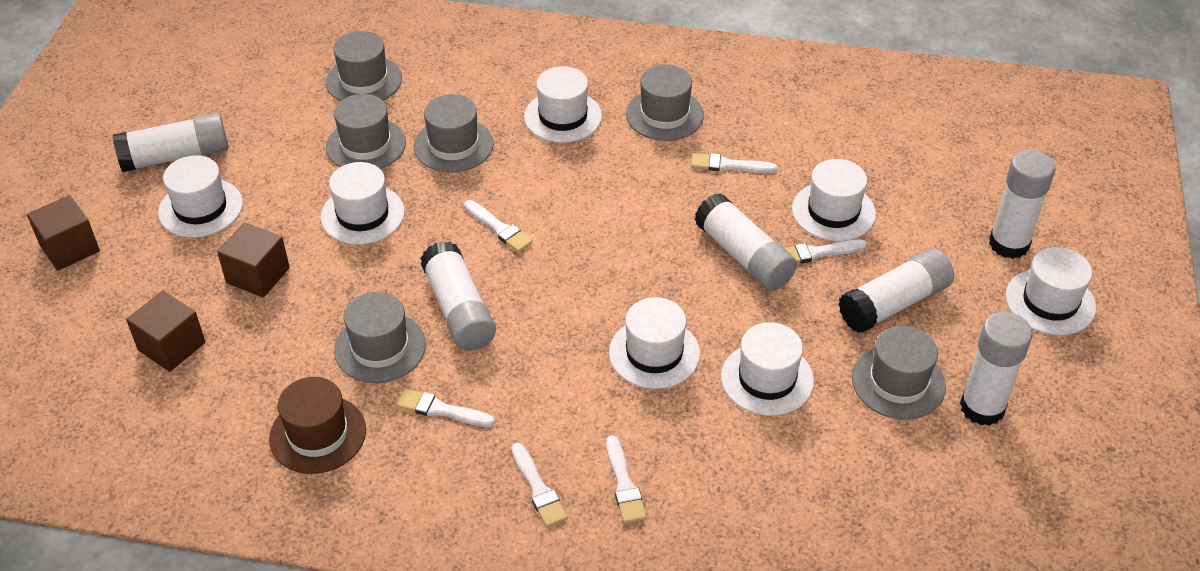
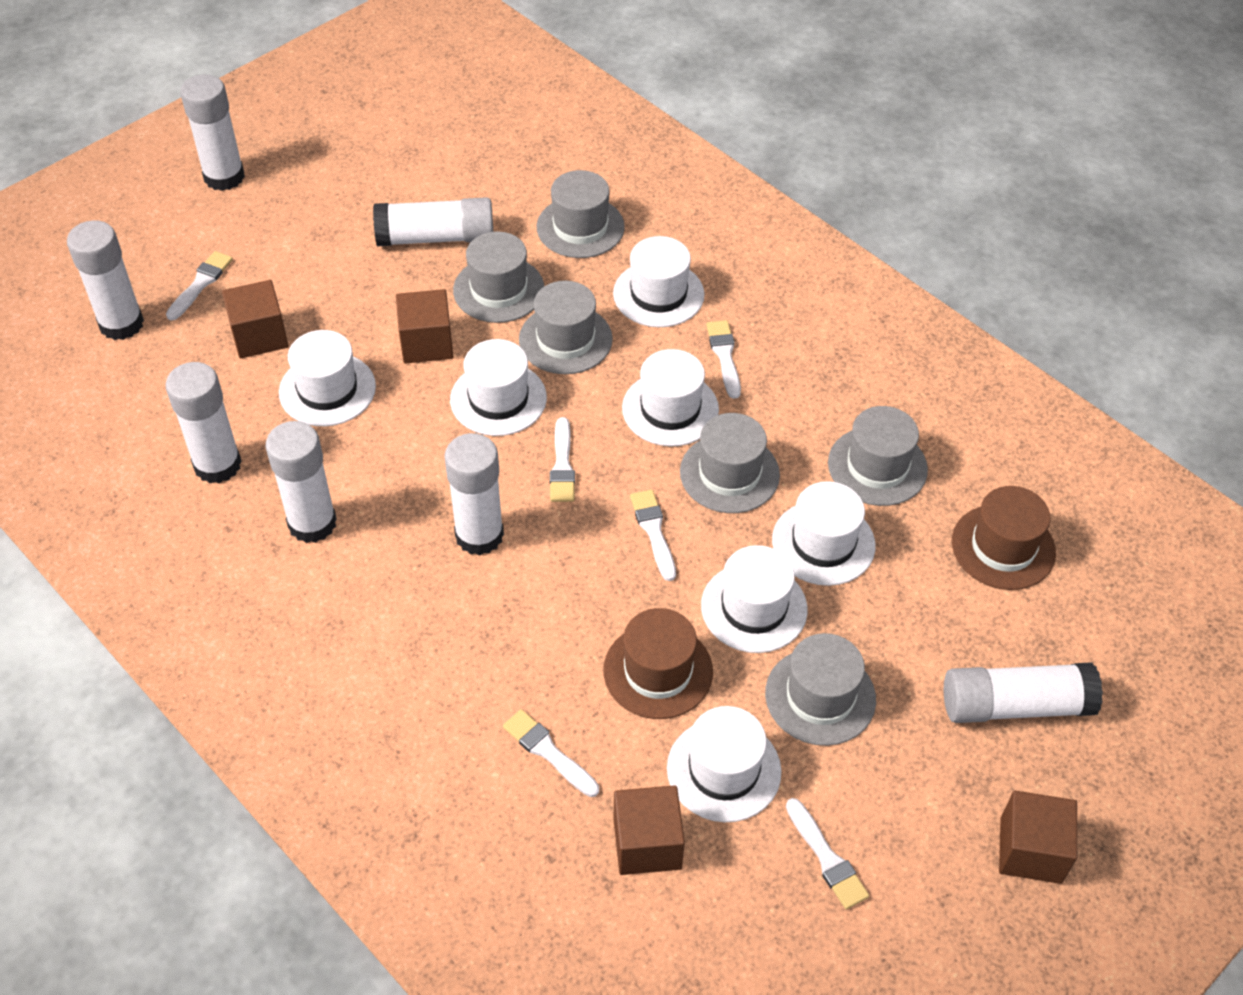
brown cube: 3 -> 4
brown hat: 1 -> 2
white glue stick: 6 -> 7

